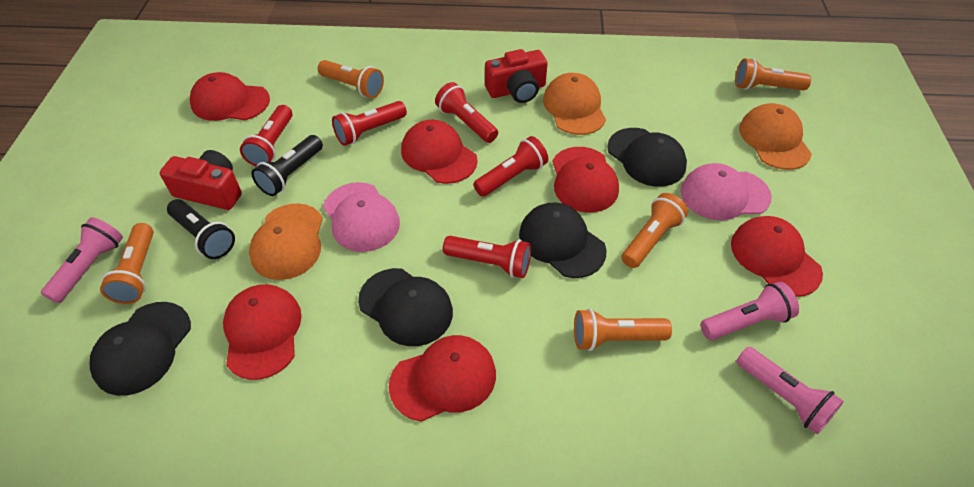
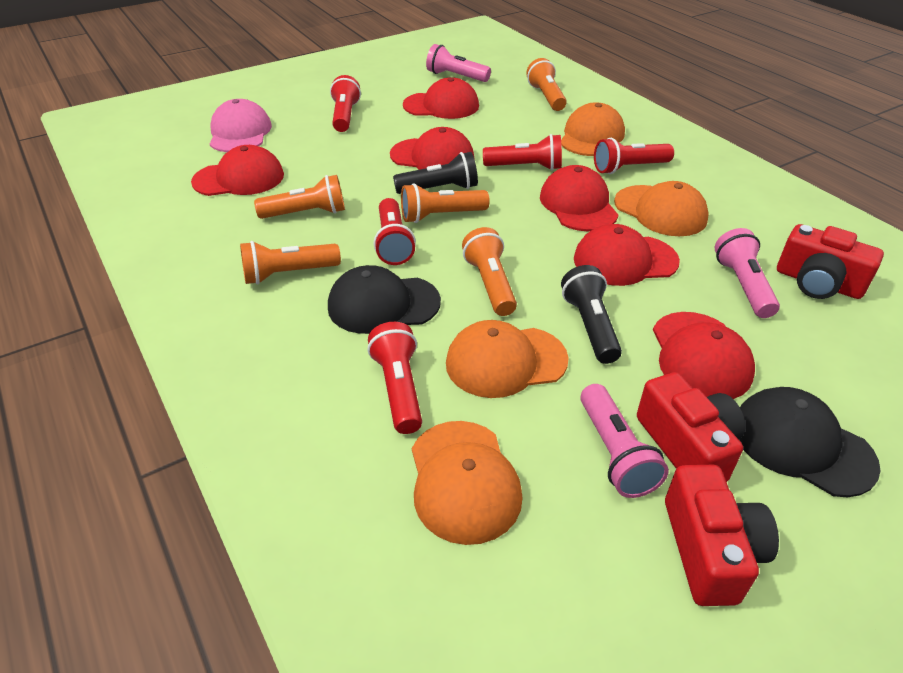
black cap: 4 -> 2
orange cap: 3 -> 4
pink cap: 2 -> 1
red camera: 2 -> 3

